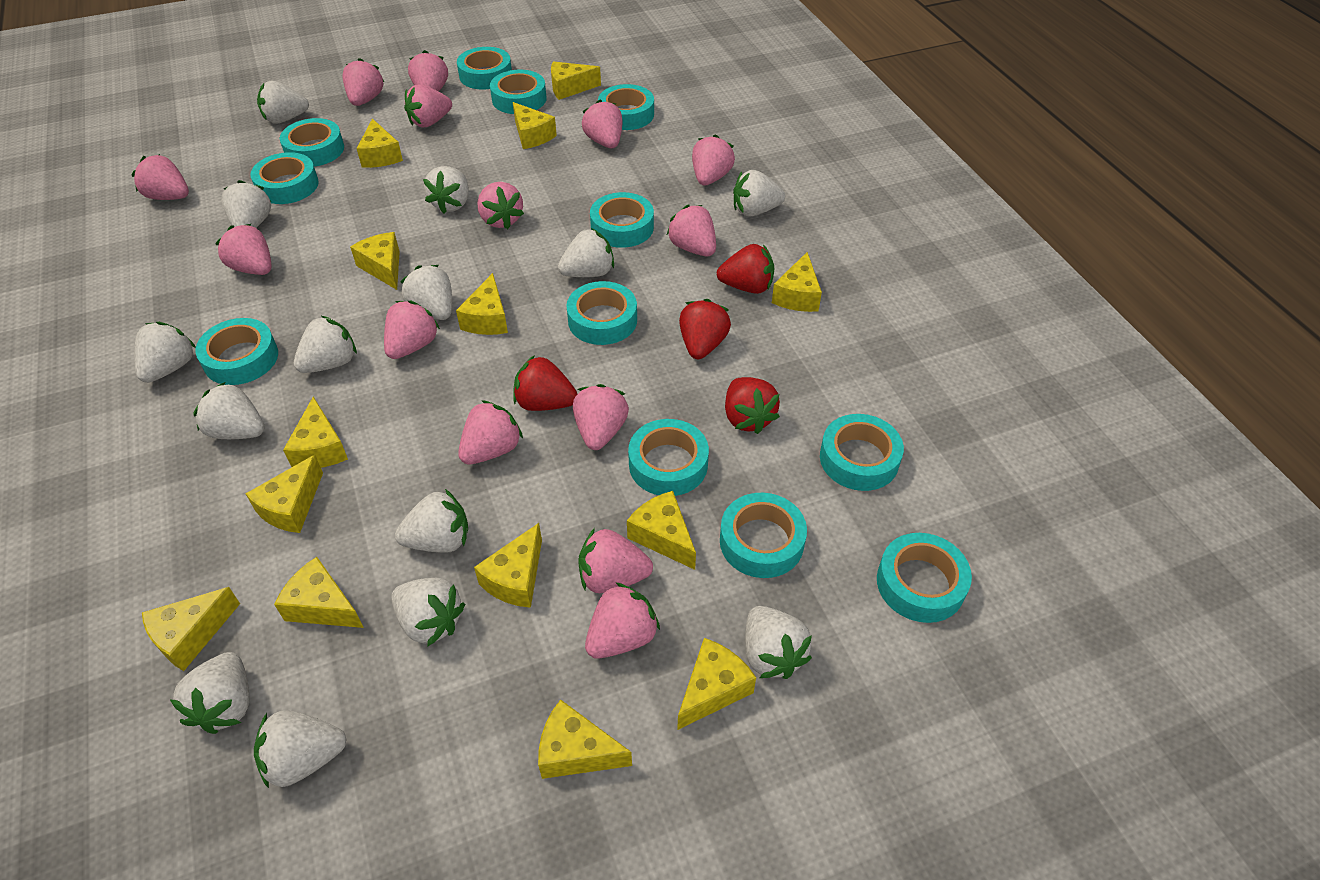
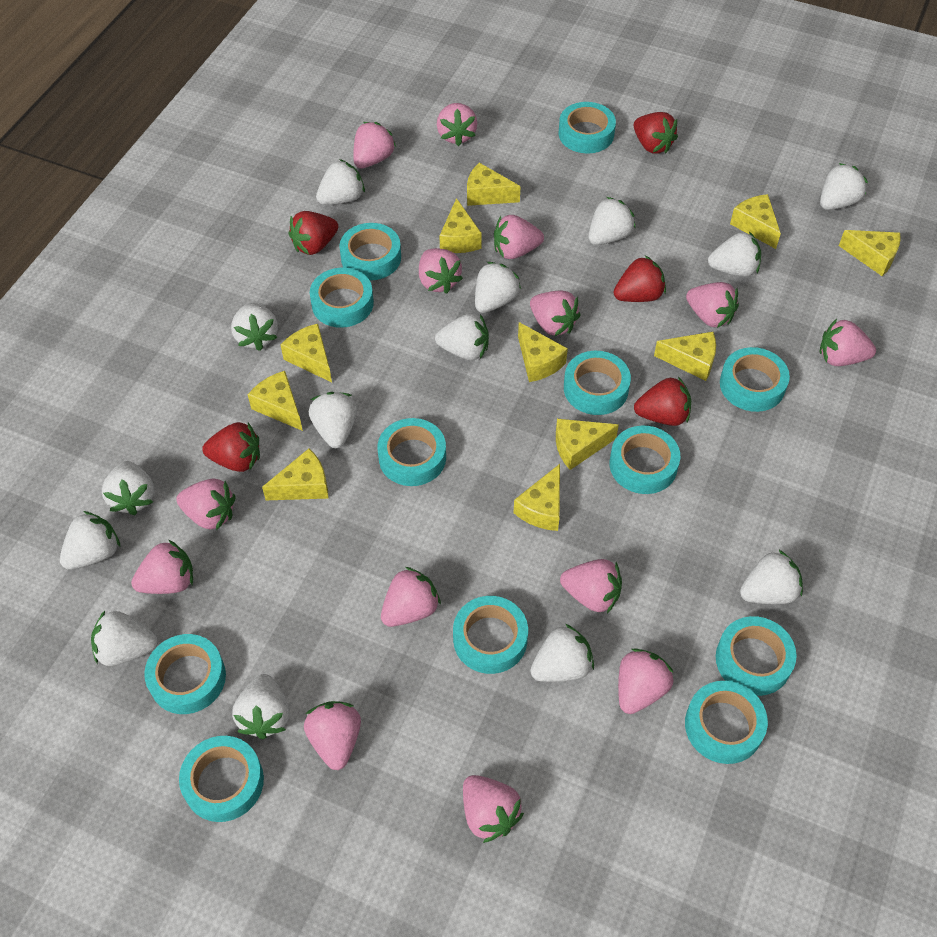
red strawberry: 4 -> 5
yellow cheese: 14 -> 11

